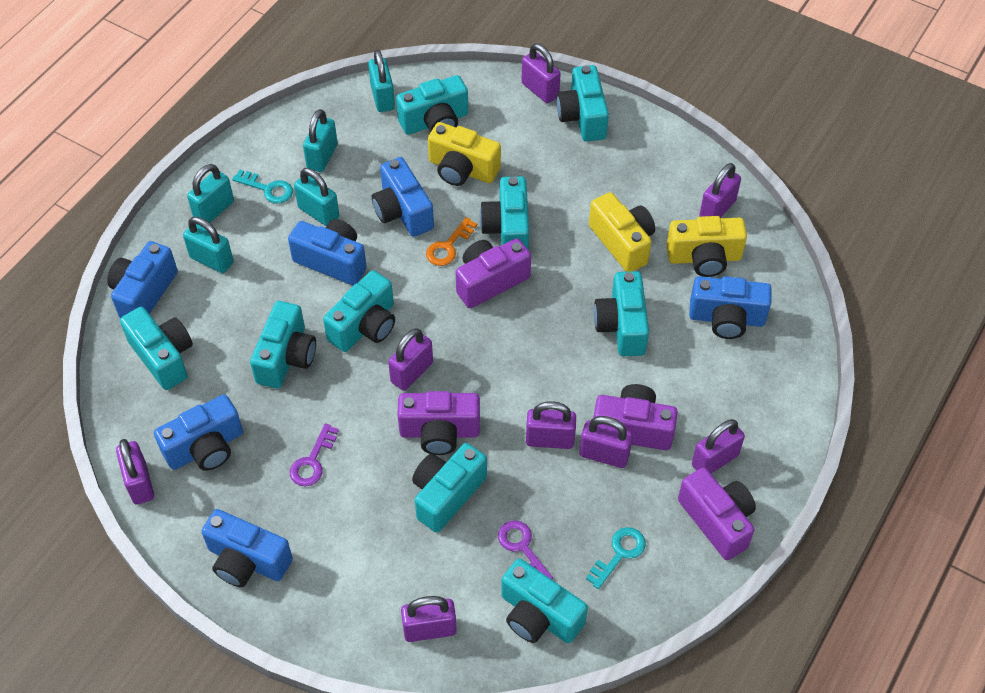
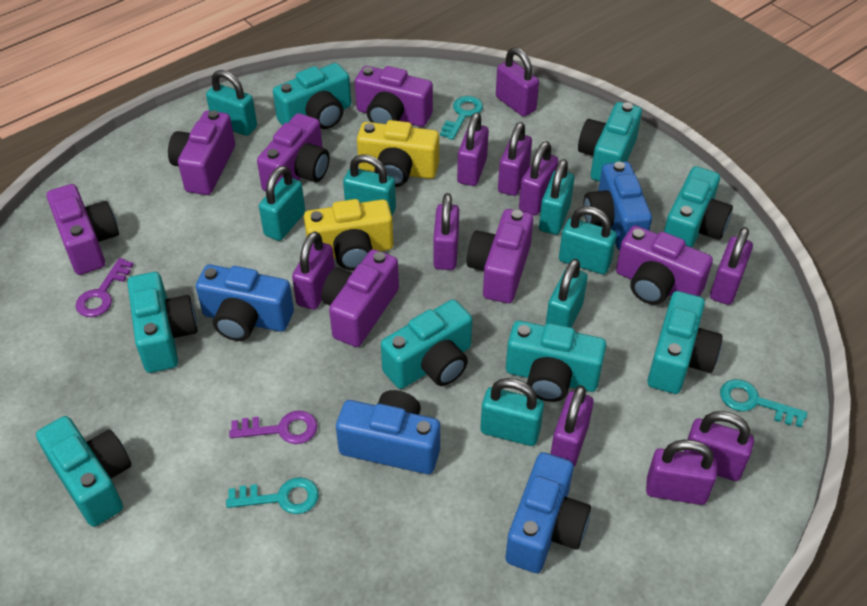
blue camera: 6 -> 4
orange key: 1 -> 0
purple camera: 4 -> 7
purple padlock: 8 -> 10
turquoise camera: 9 -> 8
turquoise key: 2 -> 3
turquoise padlock: 5 -> 7
yellow camera: 3 -> 2

